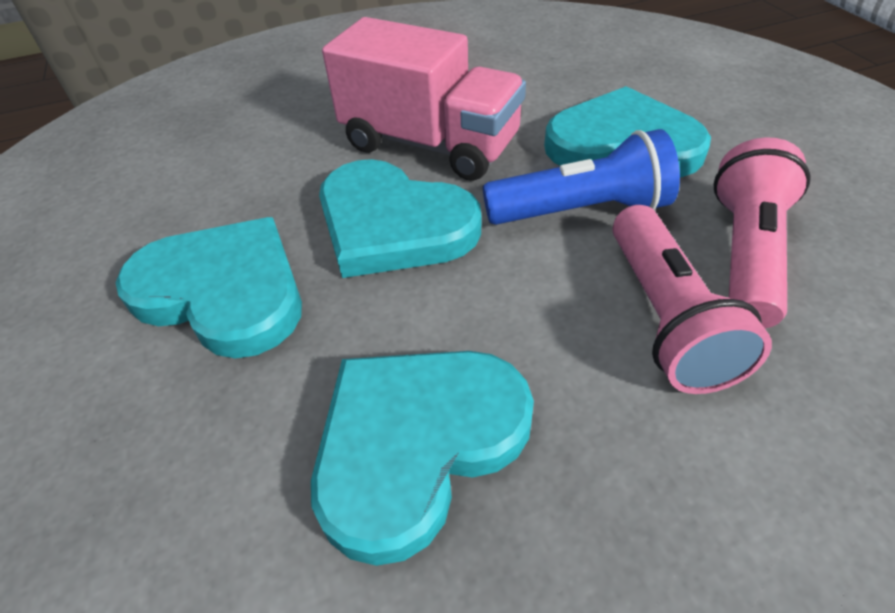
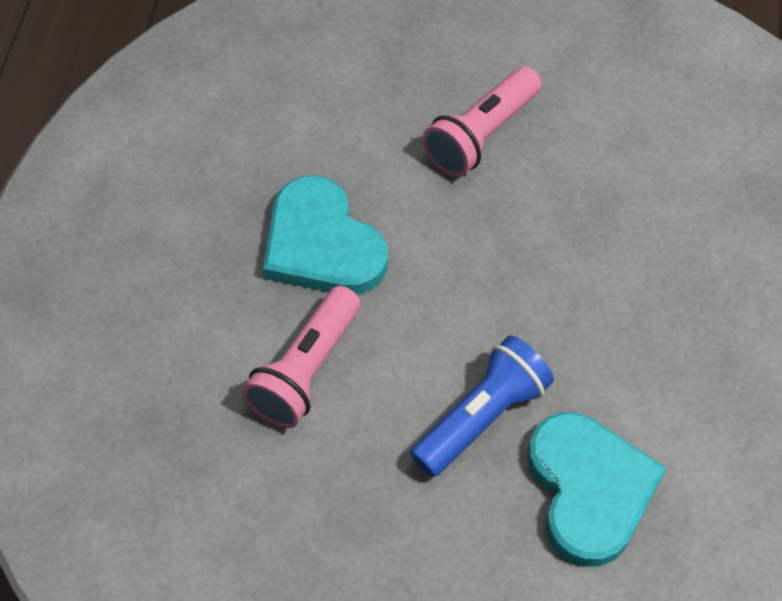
pink truck: 1 -> 0
turquoise heart: 4 -> 2

